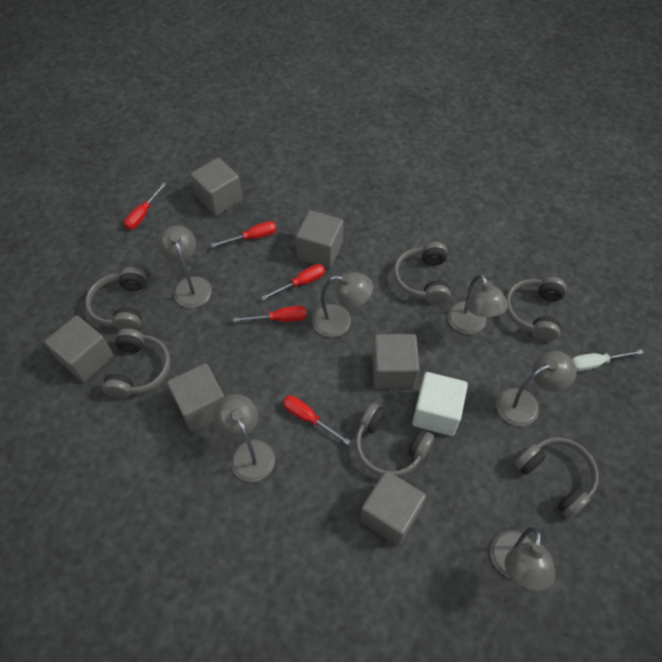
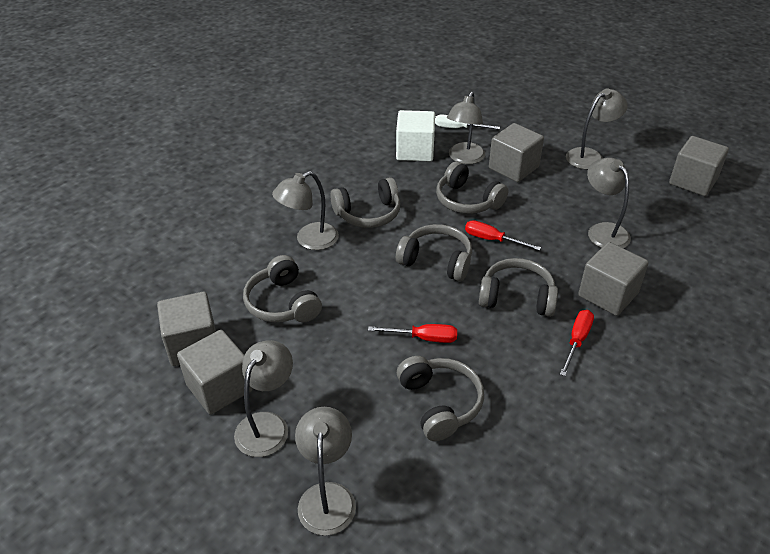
grey cube: 6 -> 5
red screwdriver: 5 -> 3

